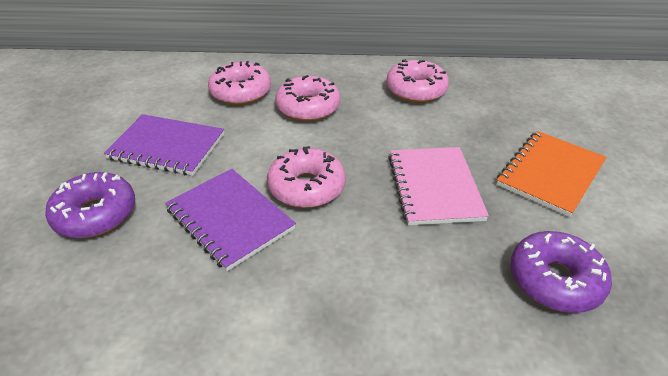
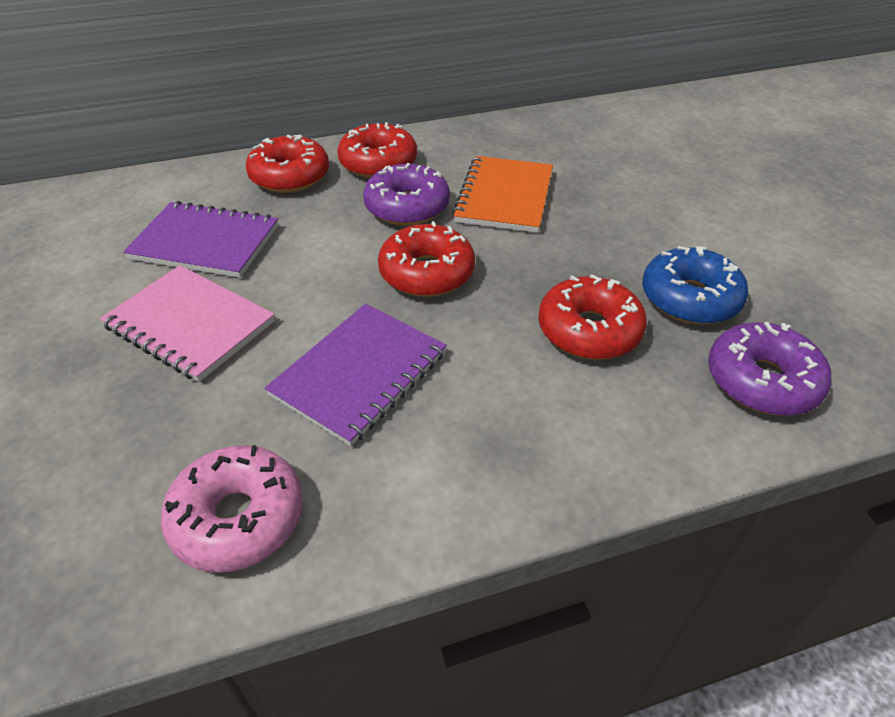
blue donut: 0 -> 1
pink donut: 4 -> 1
red donut: 0 -> 4

